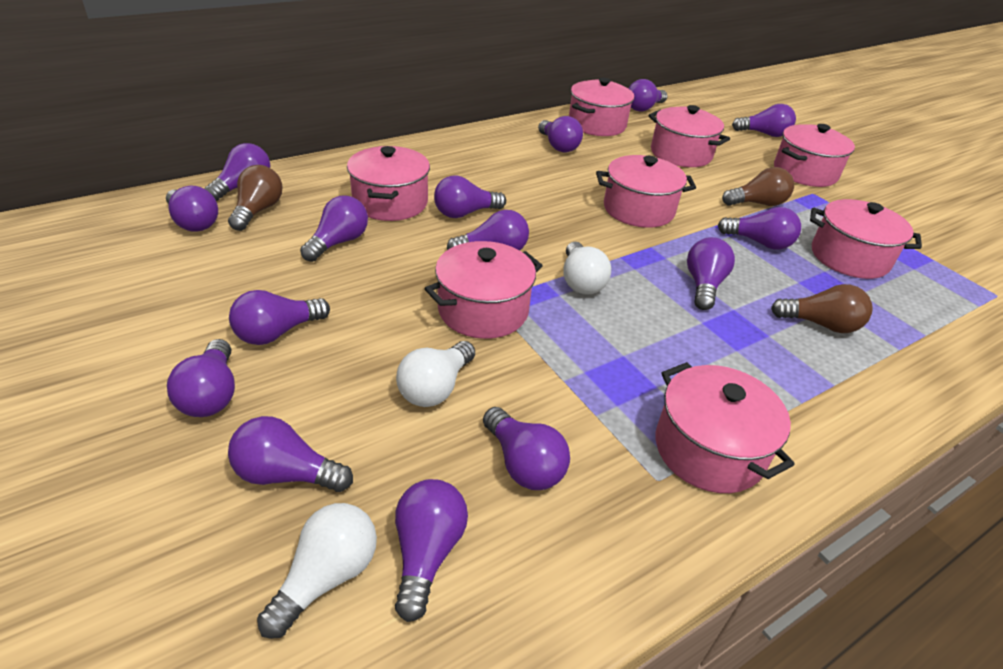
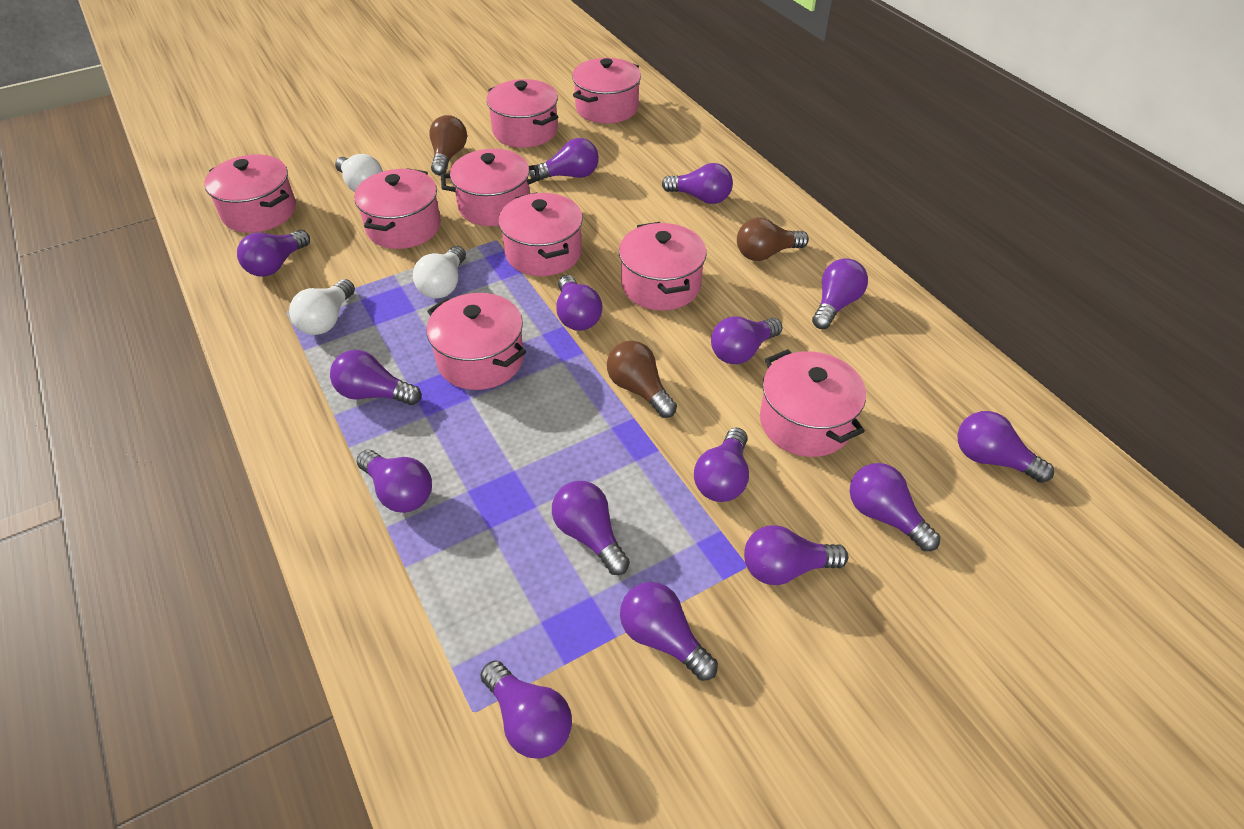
pink pot: 8 -> 9

